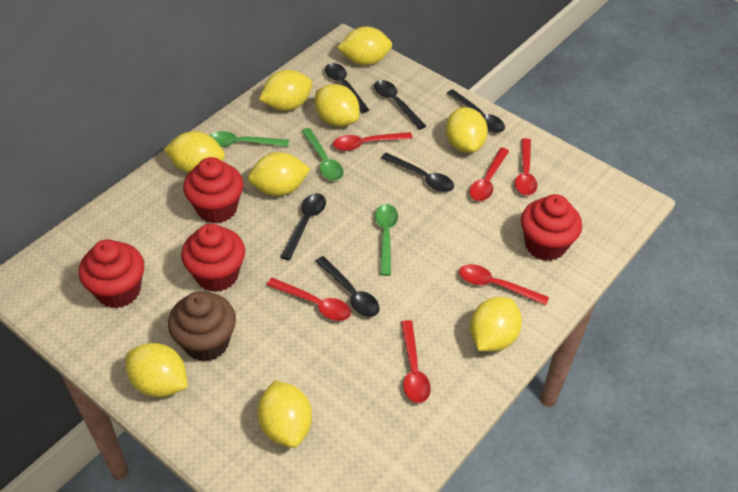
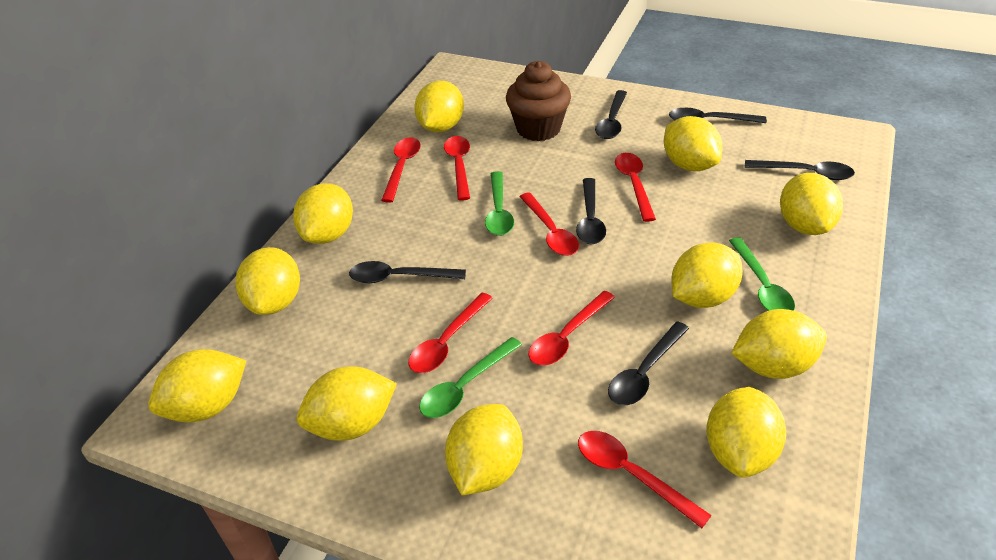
red cupcake: 4 -> 0
red spoon: 6 -> 7
yellow lemon: 9 -> 11

